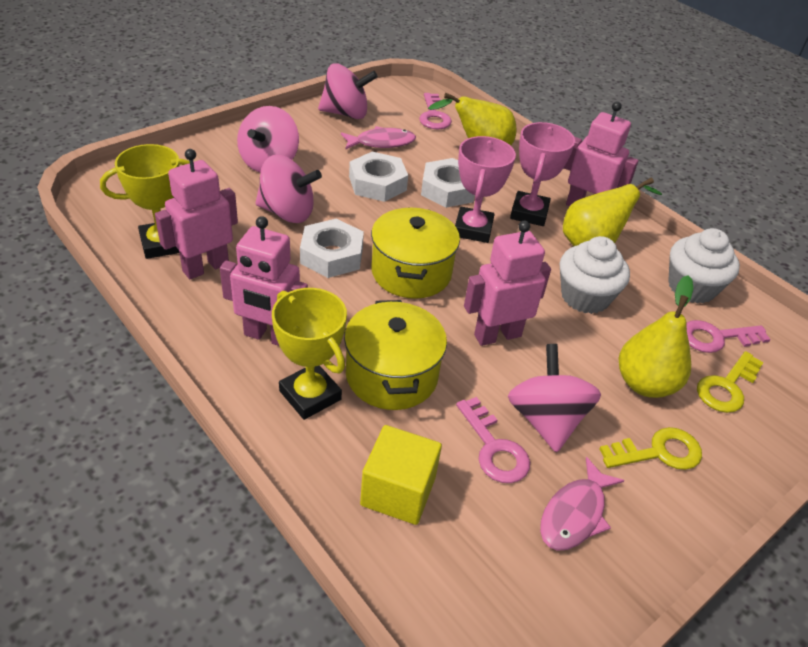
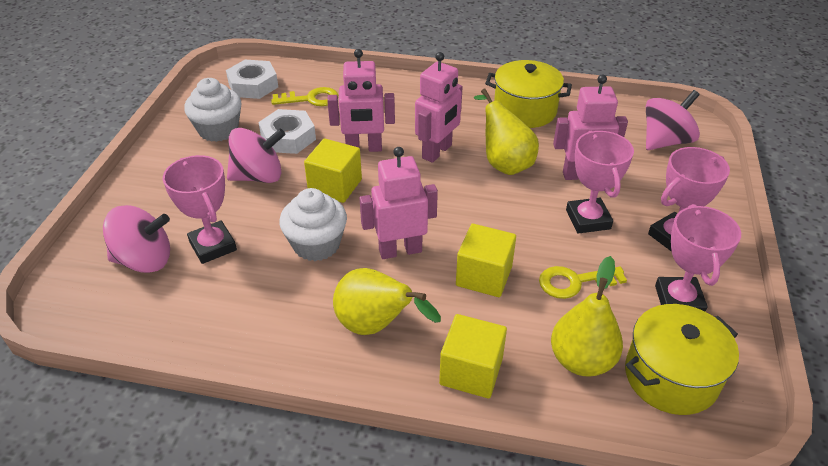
pink fish: 2 -> 0
pink key: 3 -> 0
pink spinning top: 4 -> 3
pink trophy: 2 -> 4
white nut: 3 -> 2
yellow cube: 1 -> 3
yellow trophy: 2 -> 0

